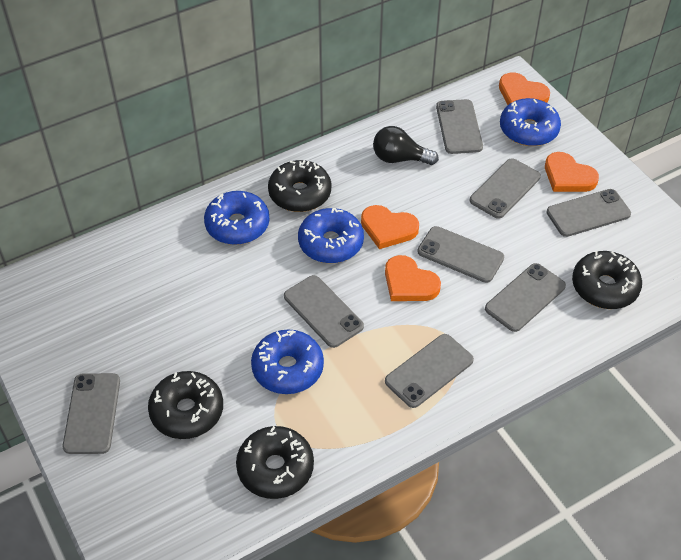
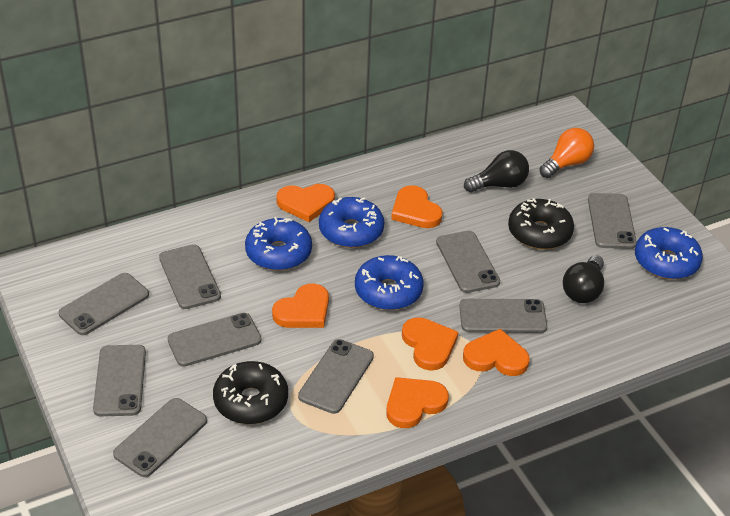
black donut: 4 -> 2
black light bulb: 1 -> 2
grey phone: 8 -> 9
orange heart: 4 -> 6
orange light bulb: 0 -> 1

